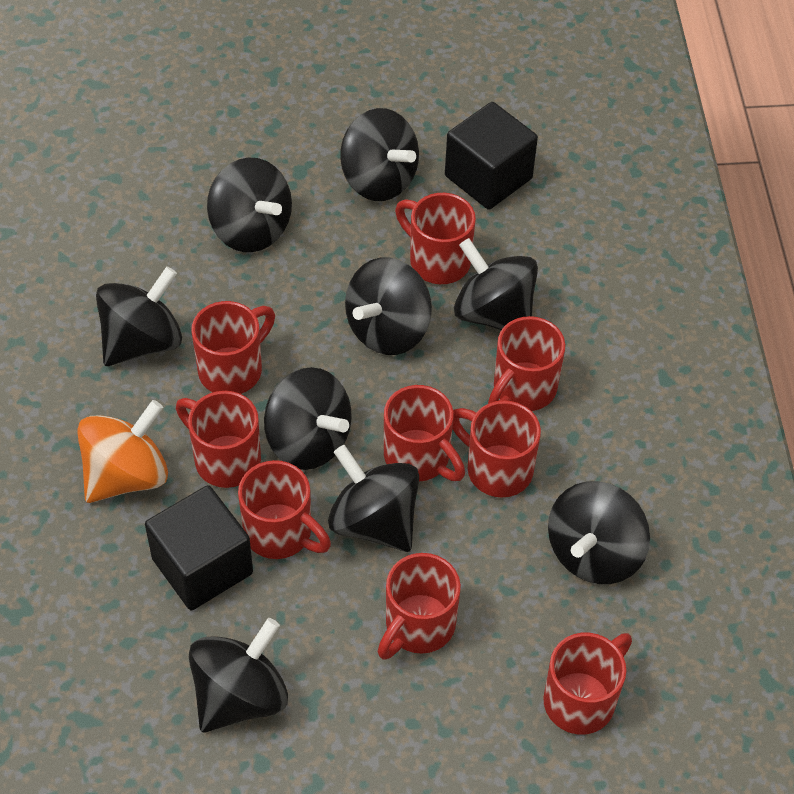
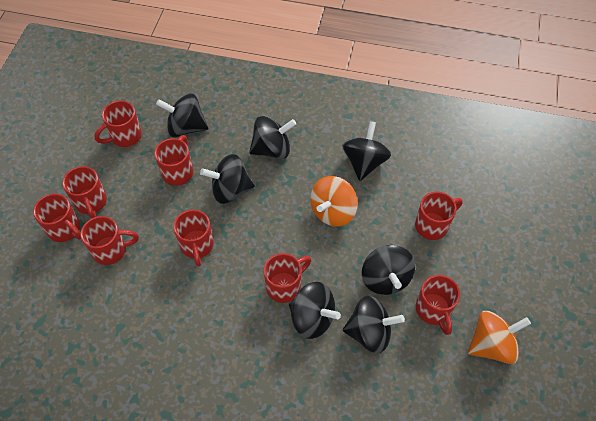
black cube: 2 -> 0
black spinning top: 9 -> 7
orange spinning top: 1 -> 2

